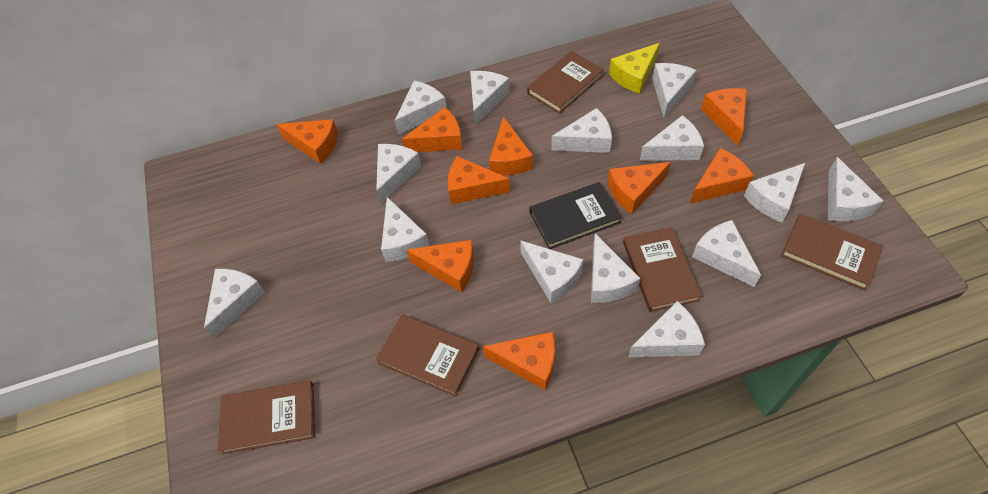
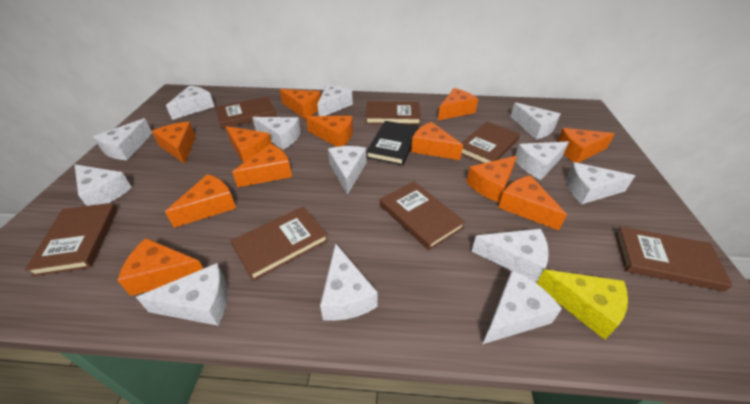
brown book: 5 -> 7
orange cheese: 9 -> 12
white cheese: 14 -> 13

